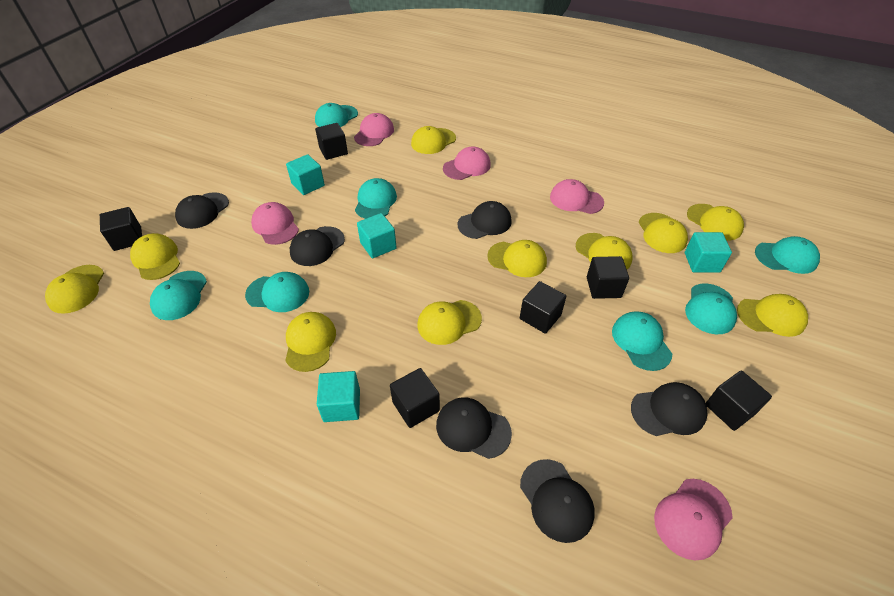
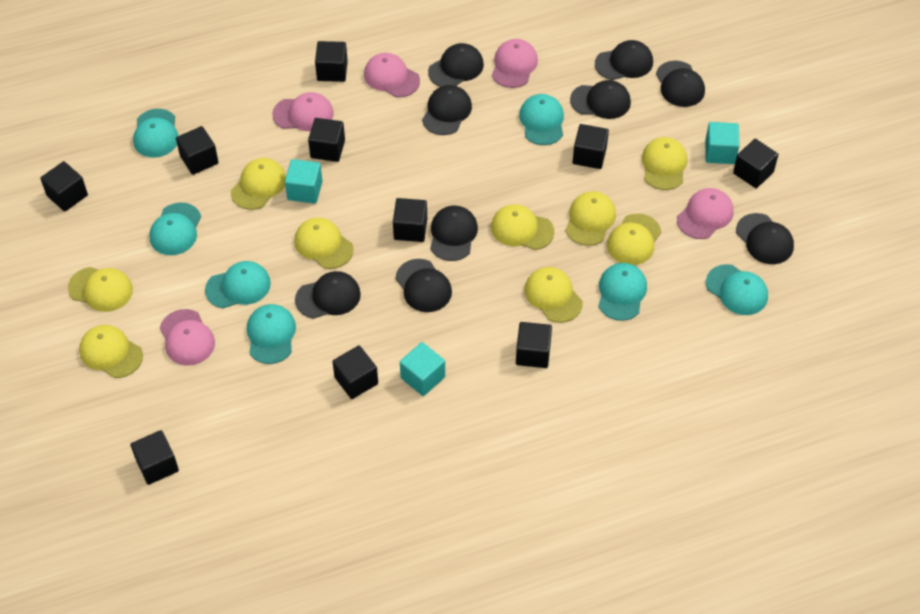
black cap: 6 -> 9
black cube: 6 -> 10
turquoise cube: 4 -> 3
yellow cap: 10 -> 9

